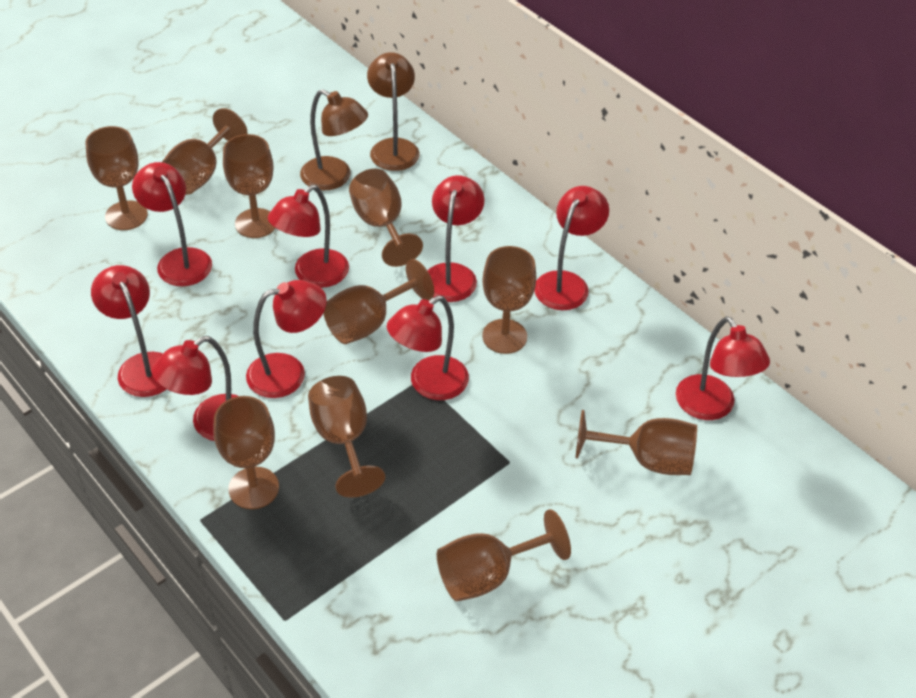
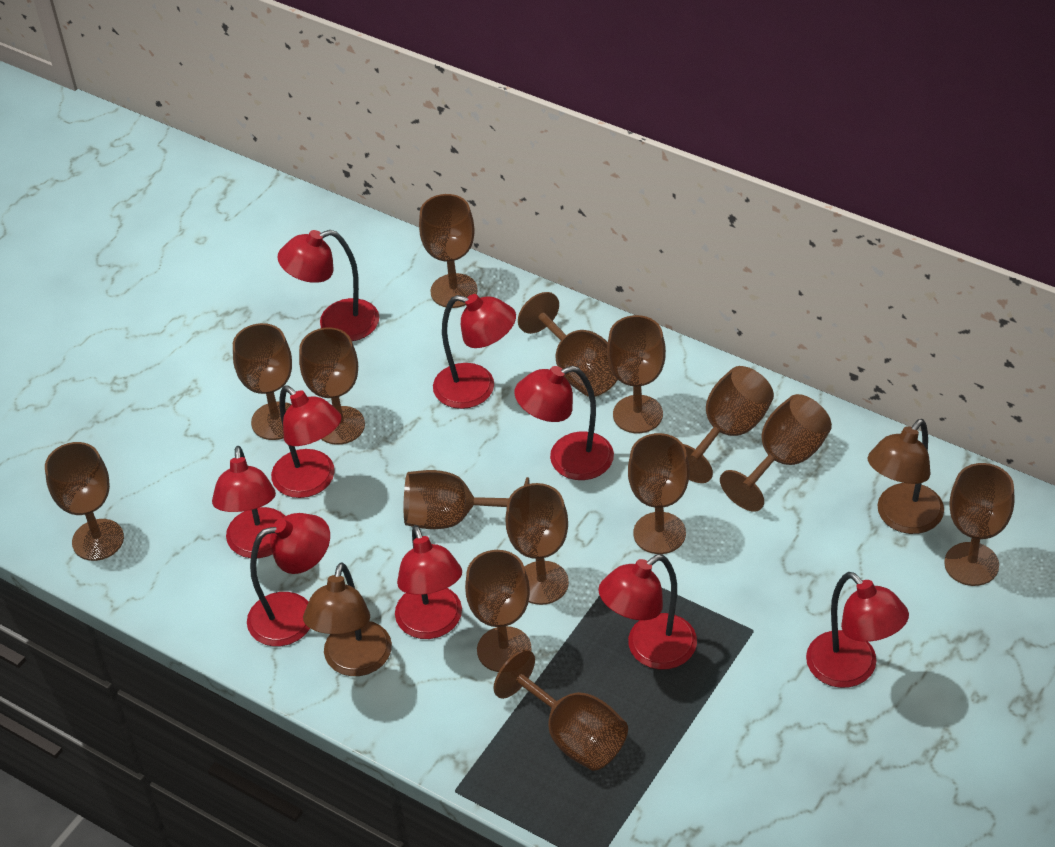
brown goblet: 10 -> 14

